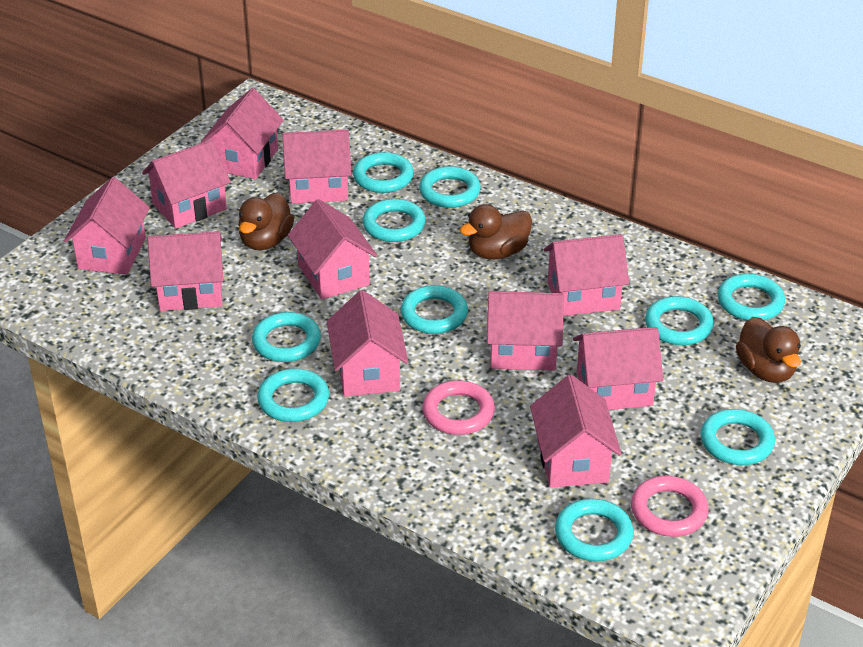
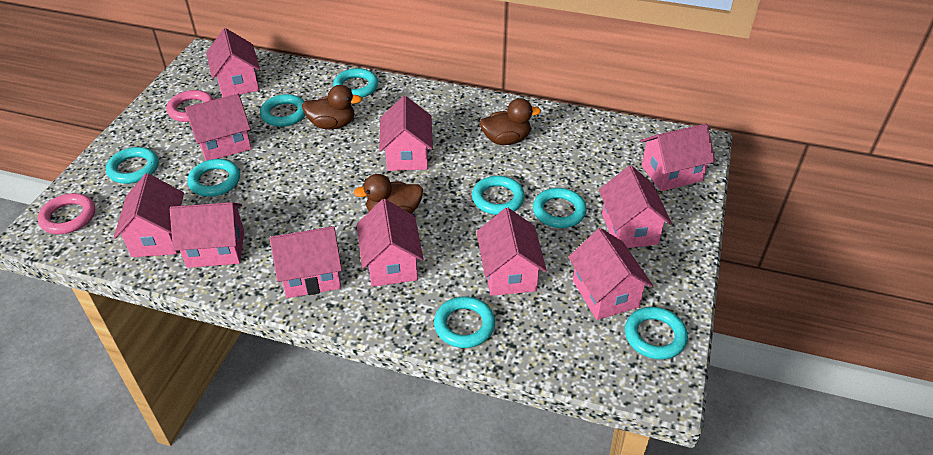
turquoise ring: 10 -> 8

